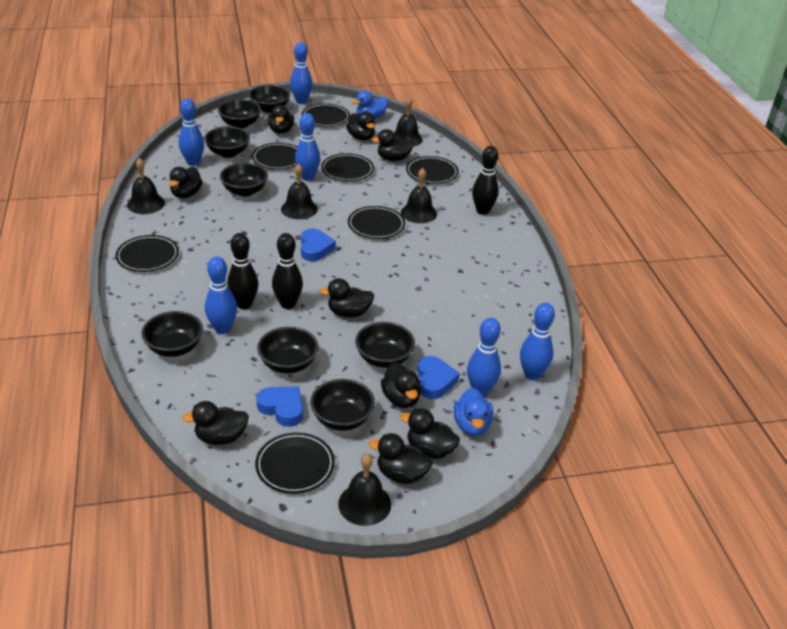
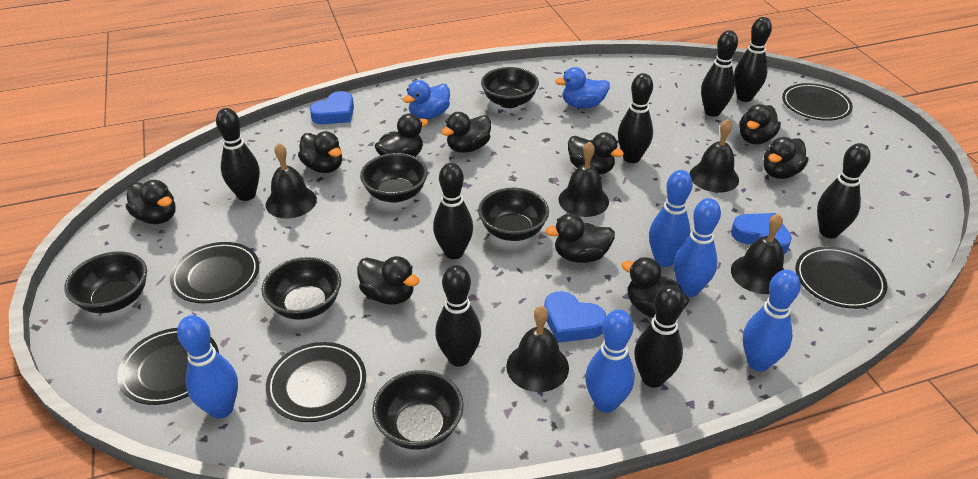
black bowl: 8 -> 6
black bowling pin: 3 -> 8
black duck: 9 -> 10
black plate: 7 -> 5
blue bowling pin: 6 -> 5

